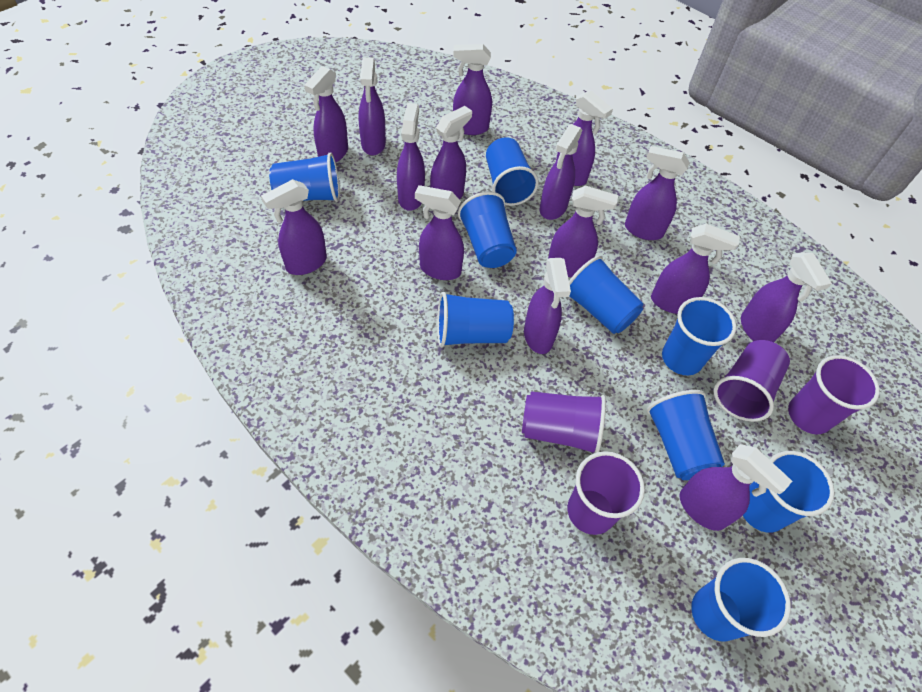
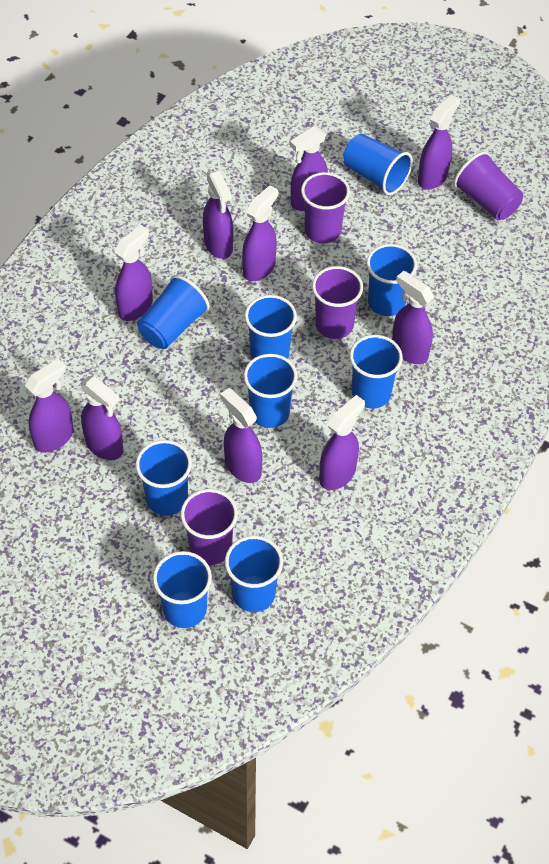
purple spray bottle: 15 -> 10

